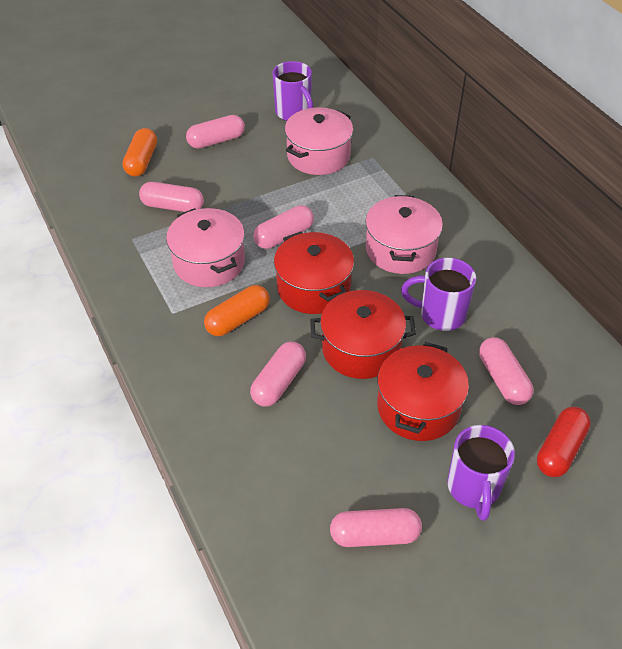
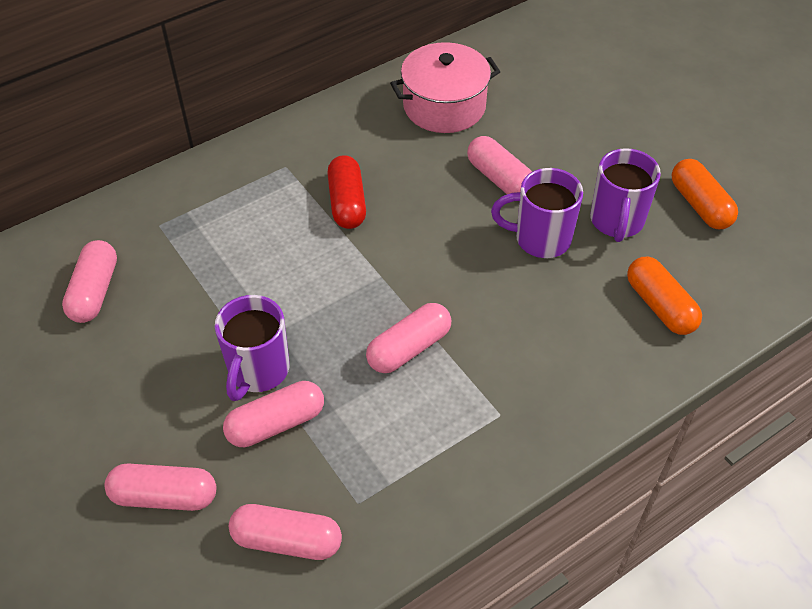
pink pot: 3 -> 1
red pot: 3 -> 0

